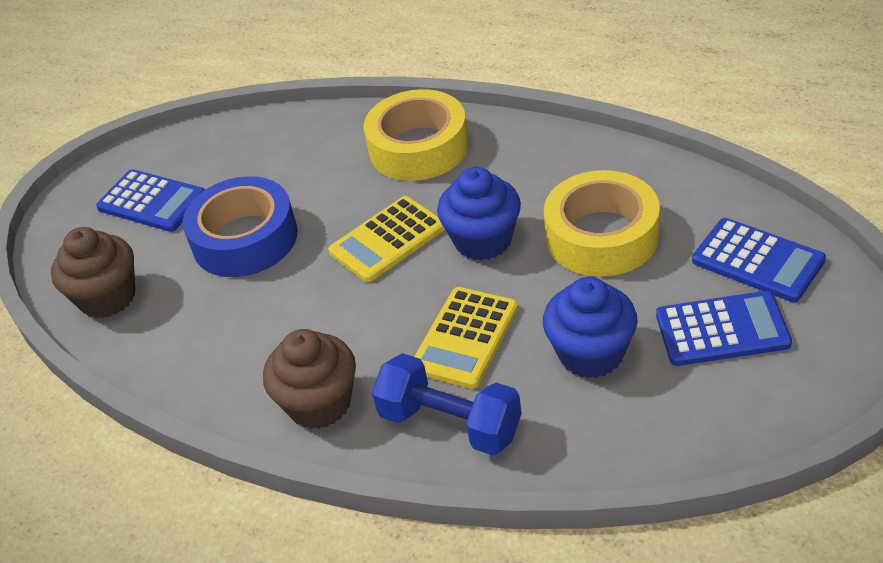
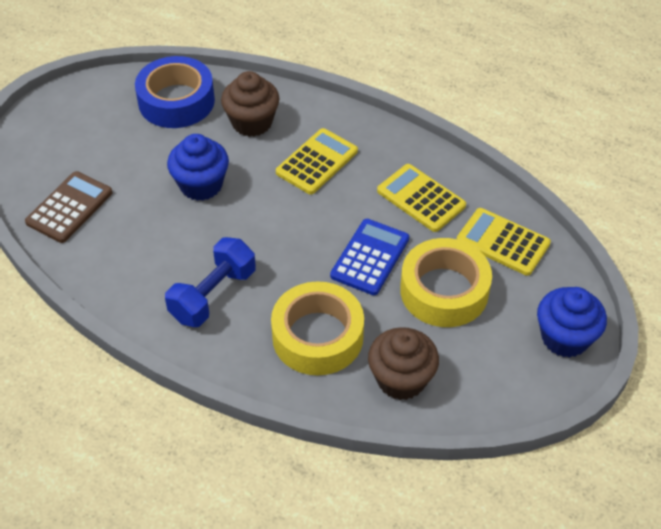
blue calculator: 3 -> 1
brown calculator: 0 -> 1
yellow calculator: 2 -> 3

